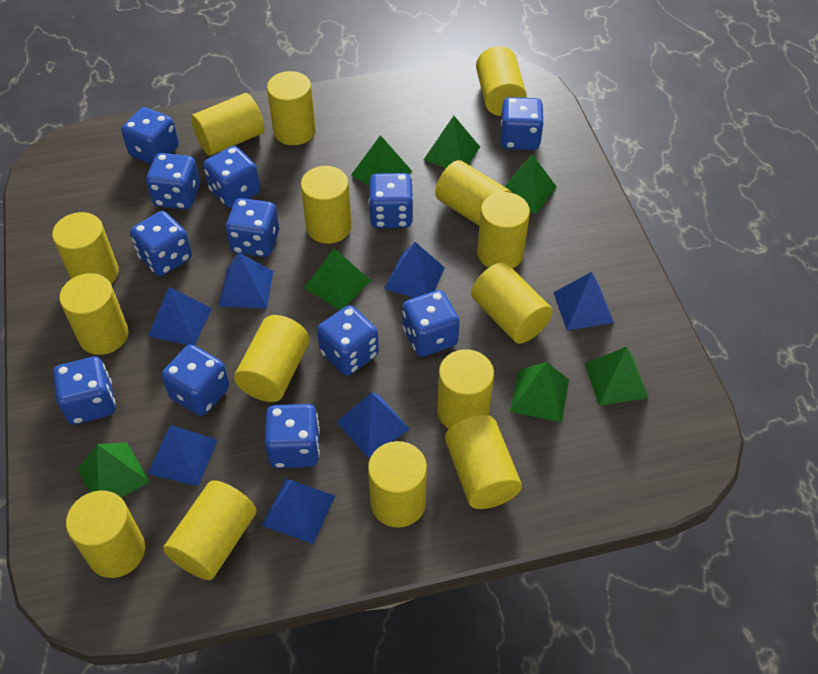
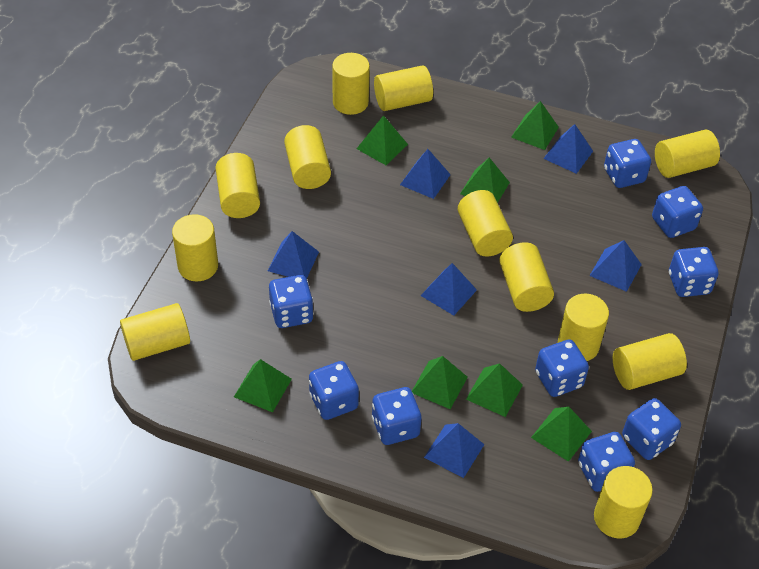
blue dice: 12 -> 9
blue pyramid: 7 -> 6
yellow cylinder: 15 -> 12

